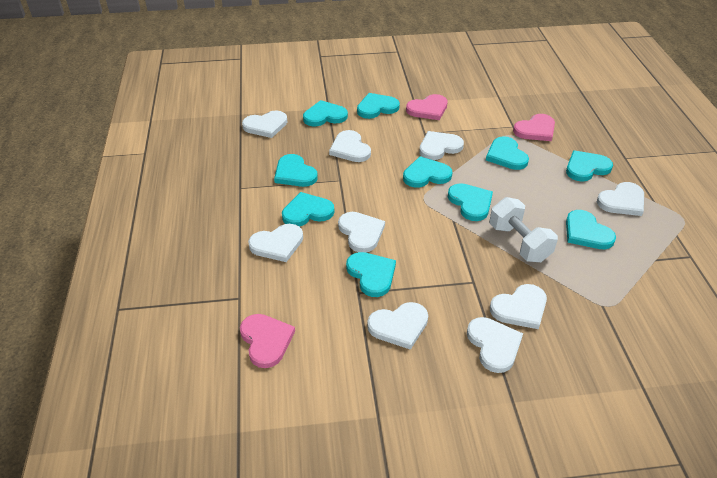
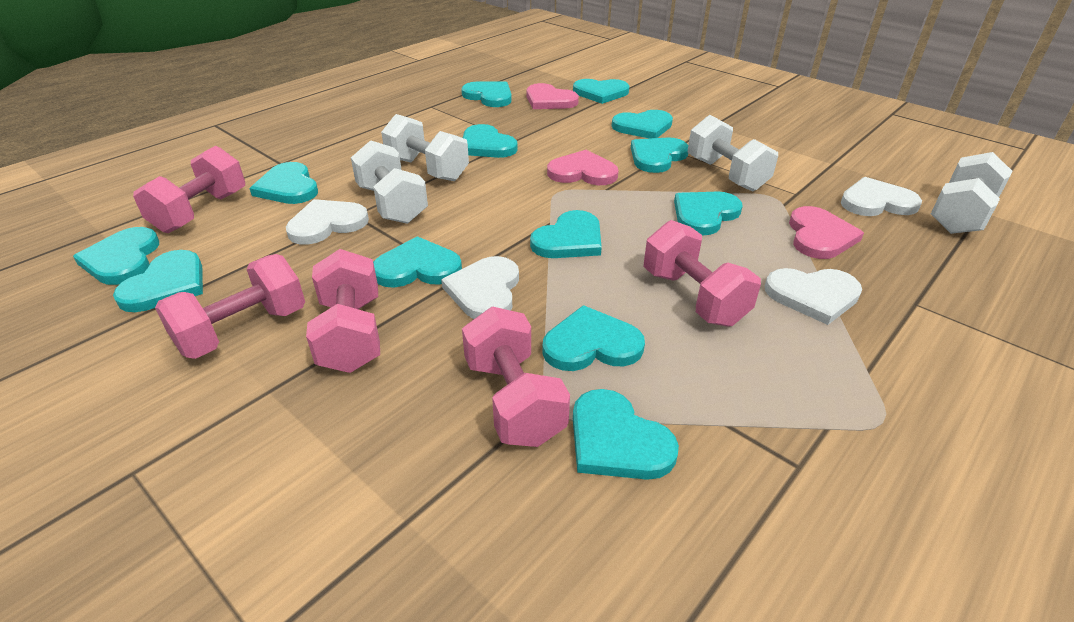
pink dumbbell: 0 -> 5
turquoise heart: 10 -> 13
white dumbbell: 1 -> 4
white heart: 9 -> 4

